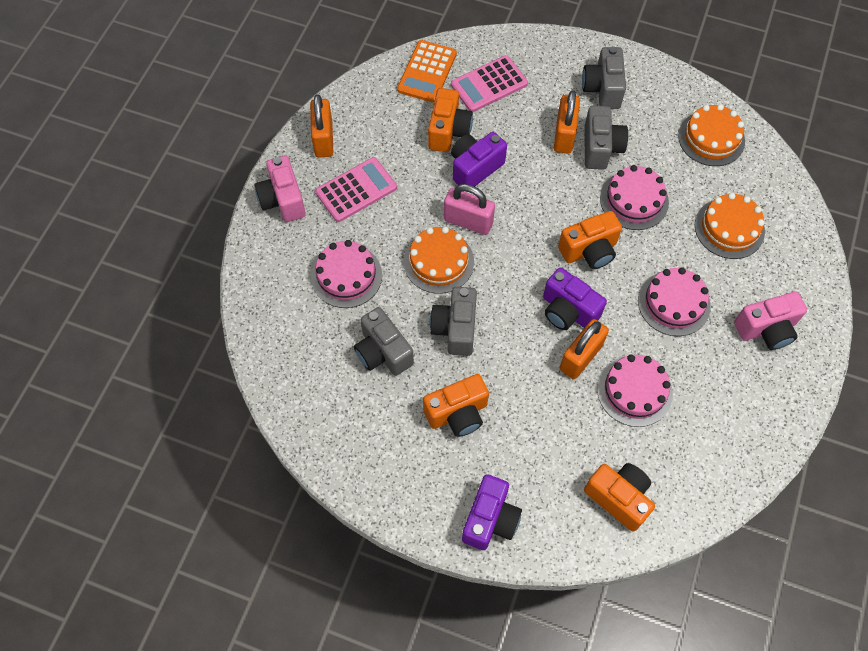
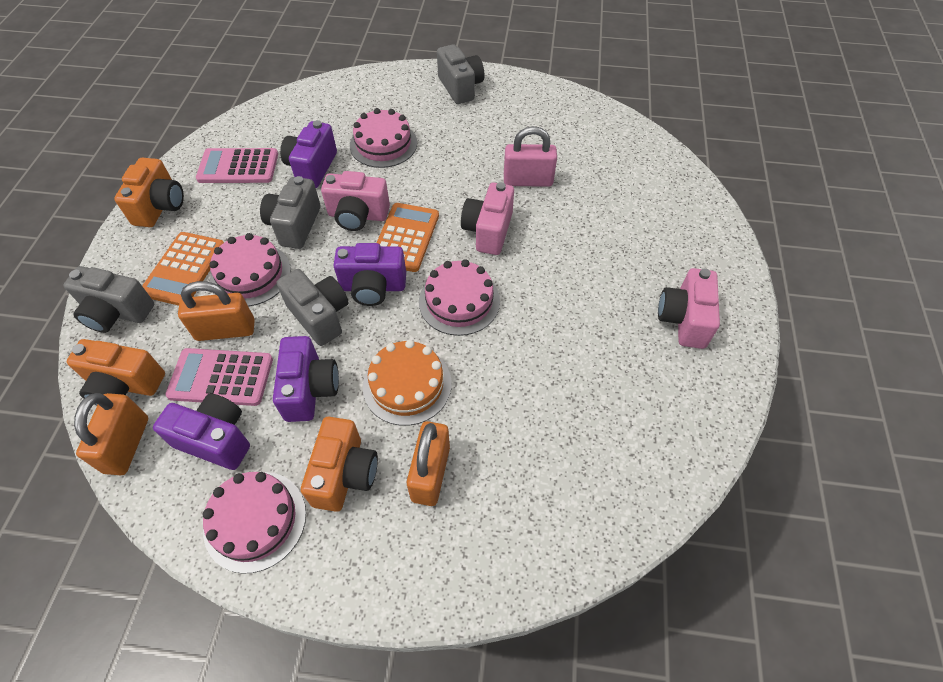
orange cake: 3 -> 1
orange calculator: 1 -> 2
orange camera: 4 -> 3
pink camera: 2 -> 3
purple camera: 3 -> 4

